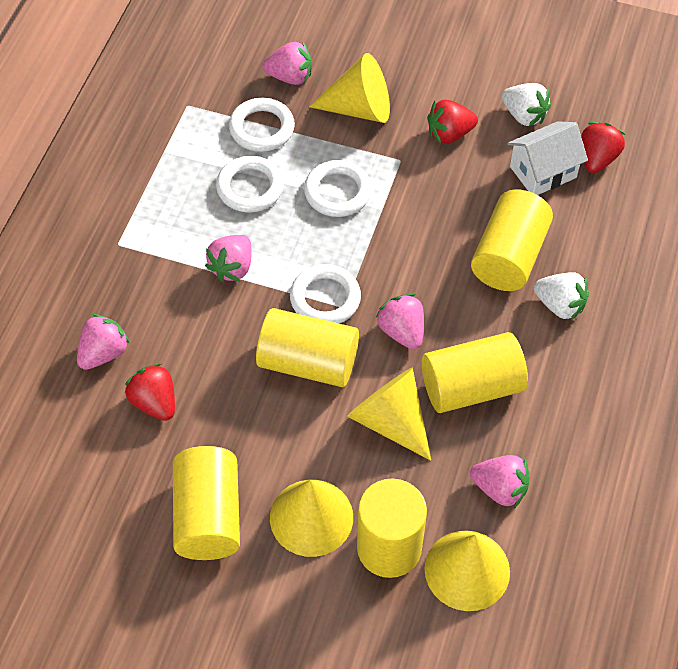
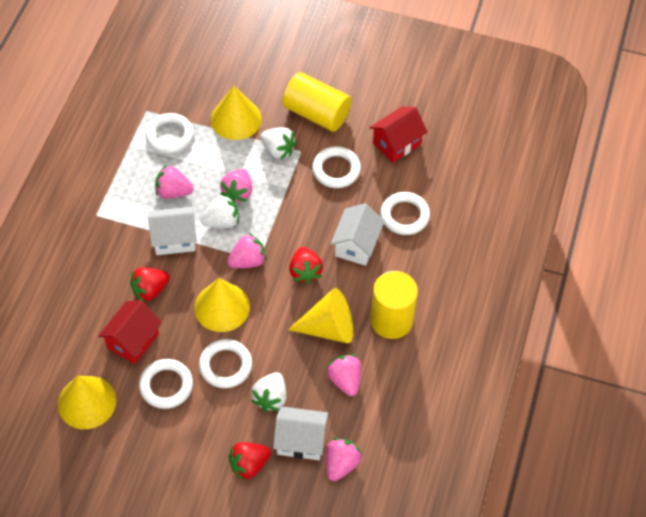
red house: 0 -> 2
white house: 1 -> 3
white ring: 4 -> 5
white strawberry: 2 -> 3
yellow cylinder: 5 -> 2

